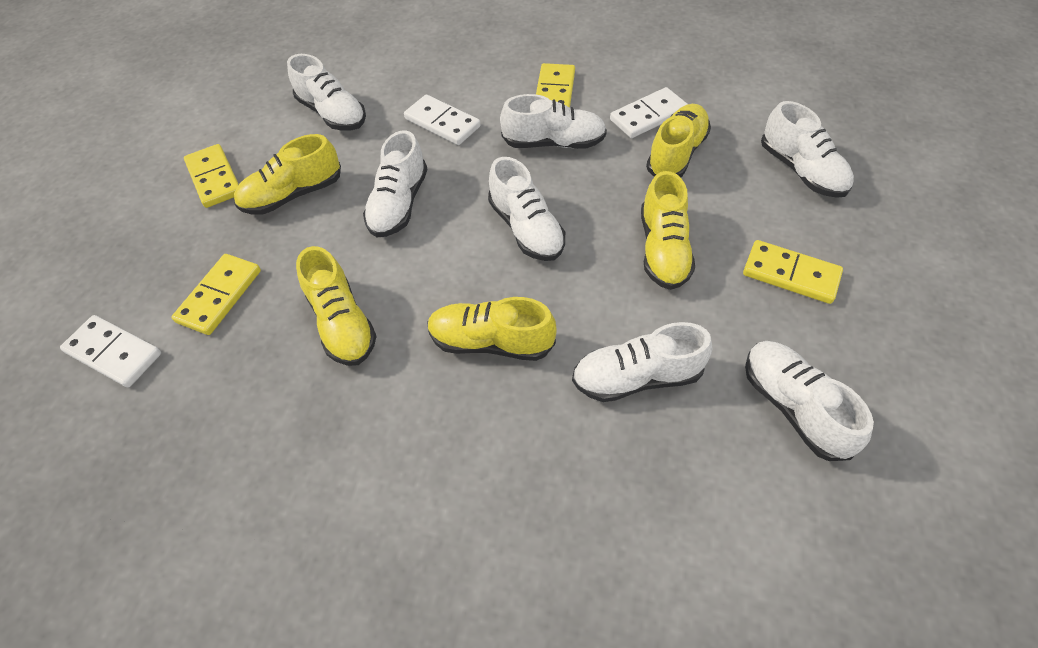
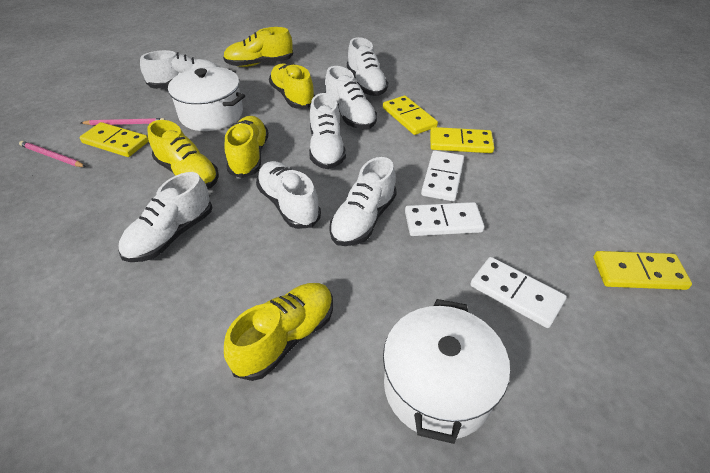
pink pencil: 0 -> 2
white pot: 0 -> 2

